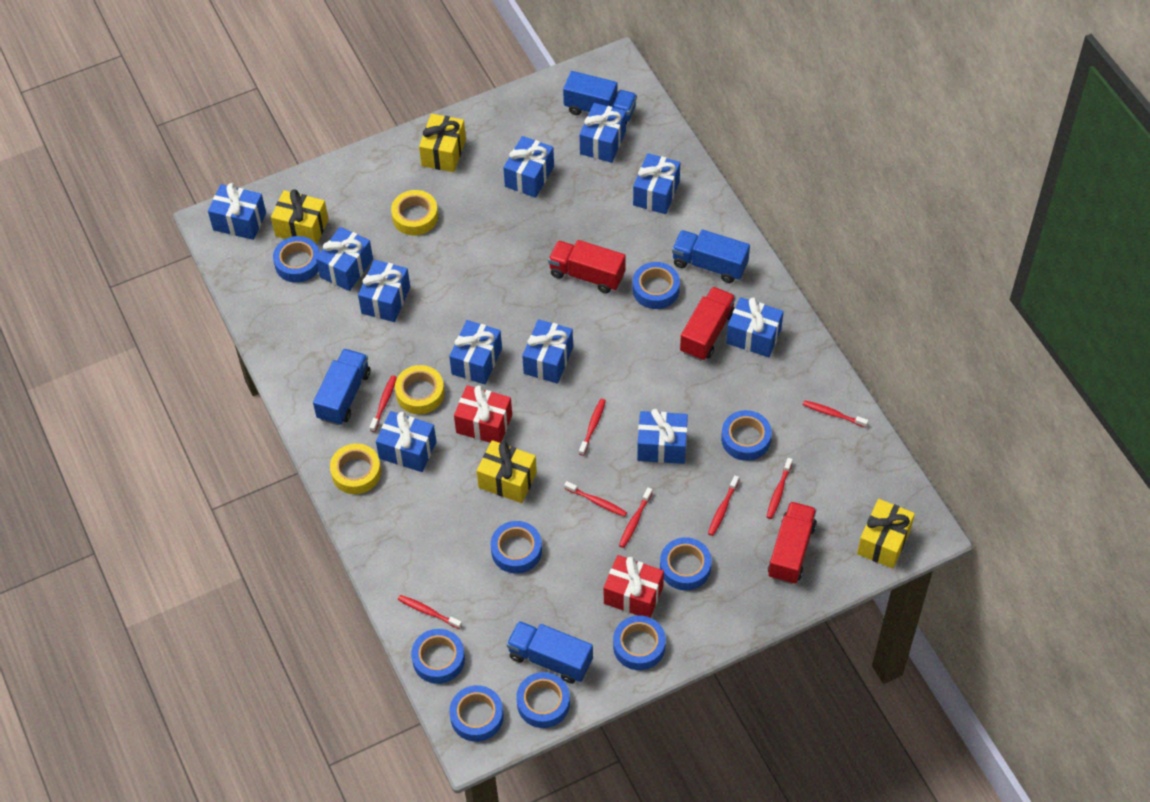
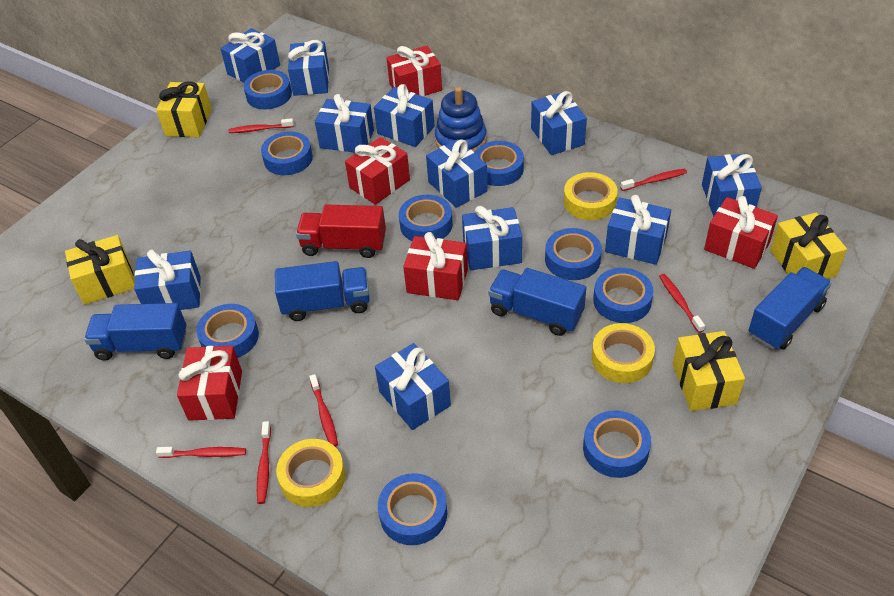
blue stacking toy: 0 -> 1
red gift: 2 -> 5
red toothbrush: 8 -> 6
red truck: 3 -> 1

